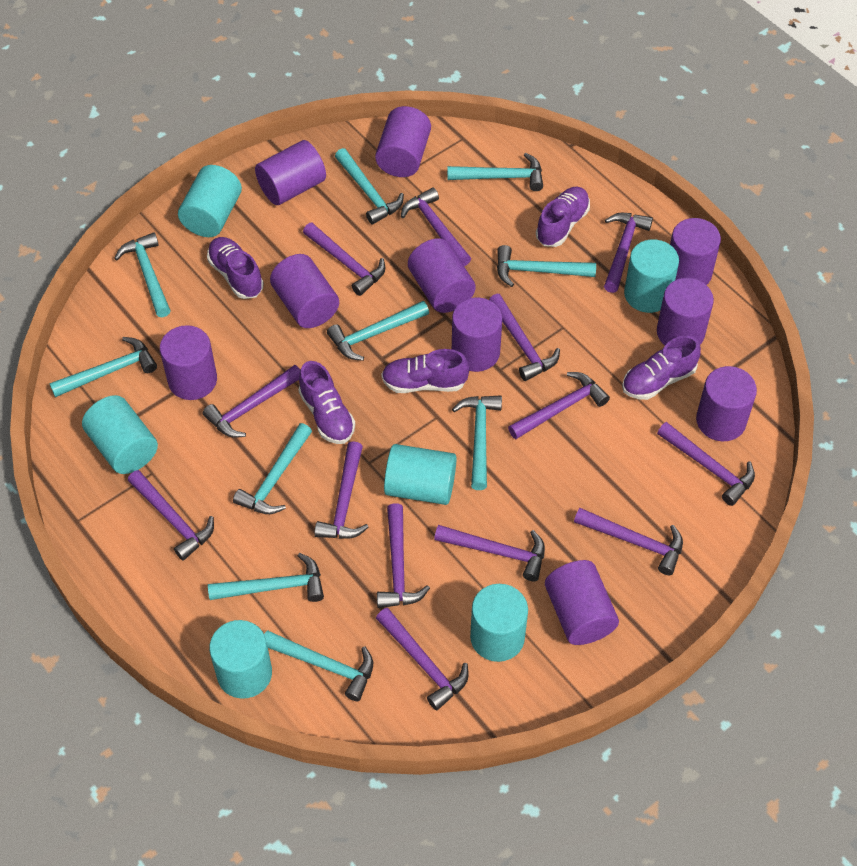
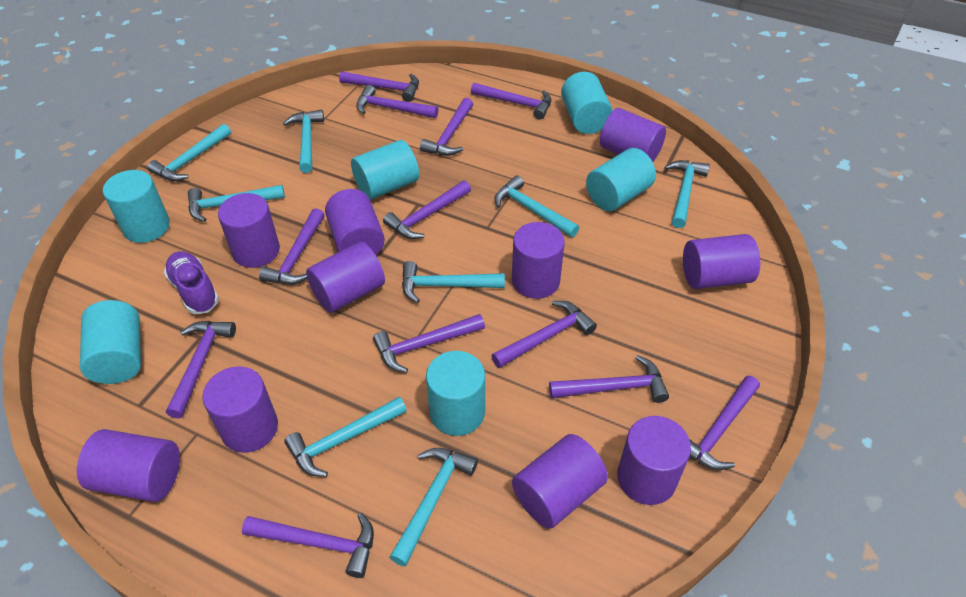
purple hammer: 13 -> 12
purple shoe: 5 -> 1
turquoise hammer: 10 -> 8

